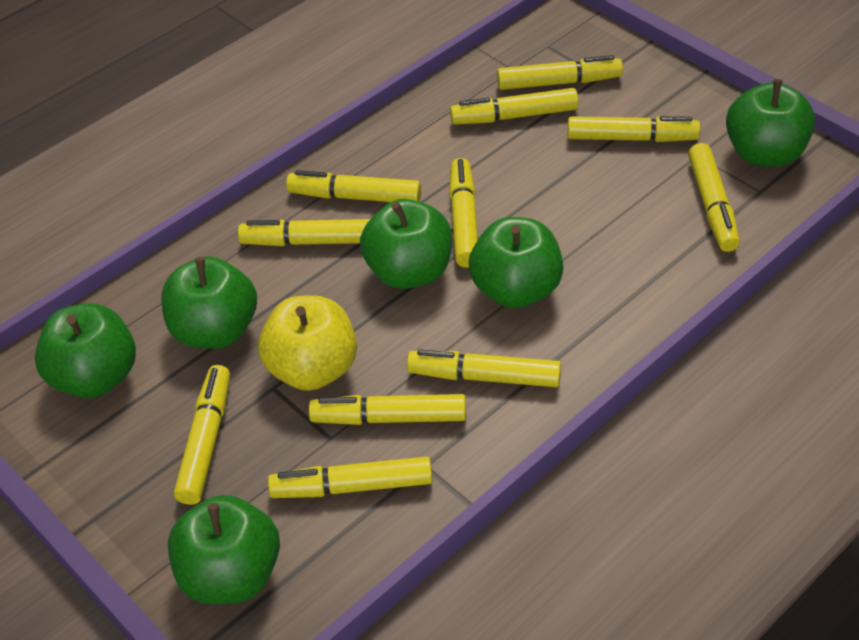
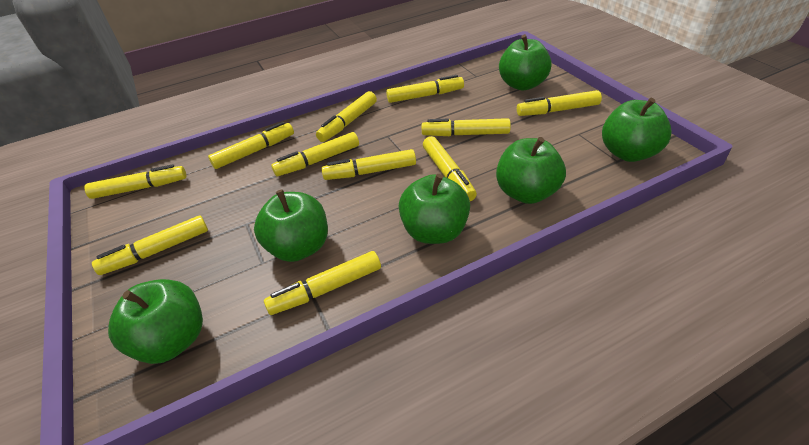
yellow apple: 1 -> 0

